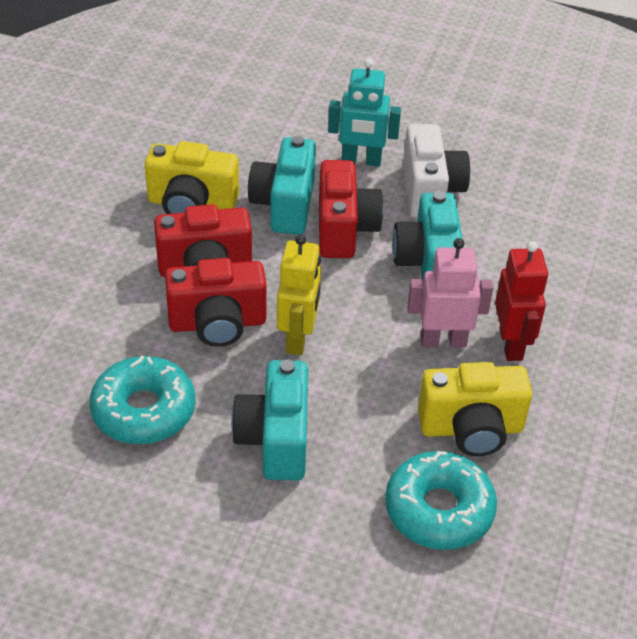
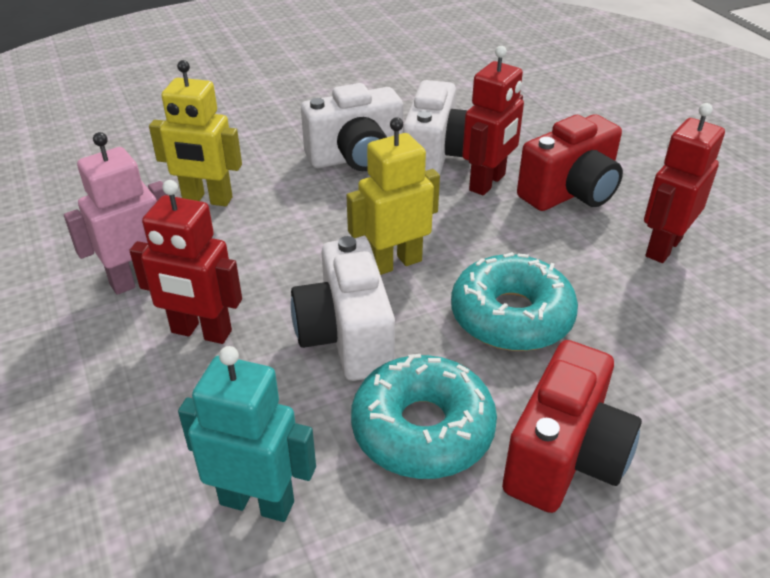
red camera: 3 -> 2
red robot: 1 -> 3
turquoise camera: 3 -> 0
white camera: 1 -> 3
yellow camera: 2 -> 0
yellow robot: 1 -> 2

